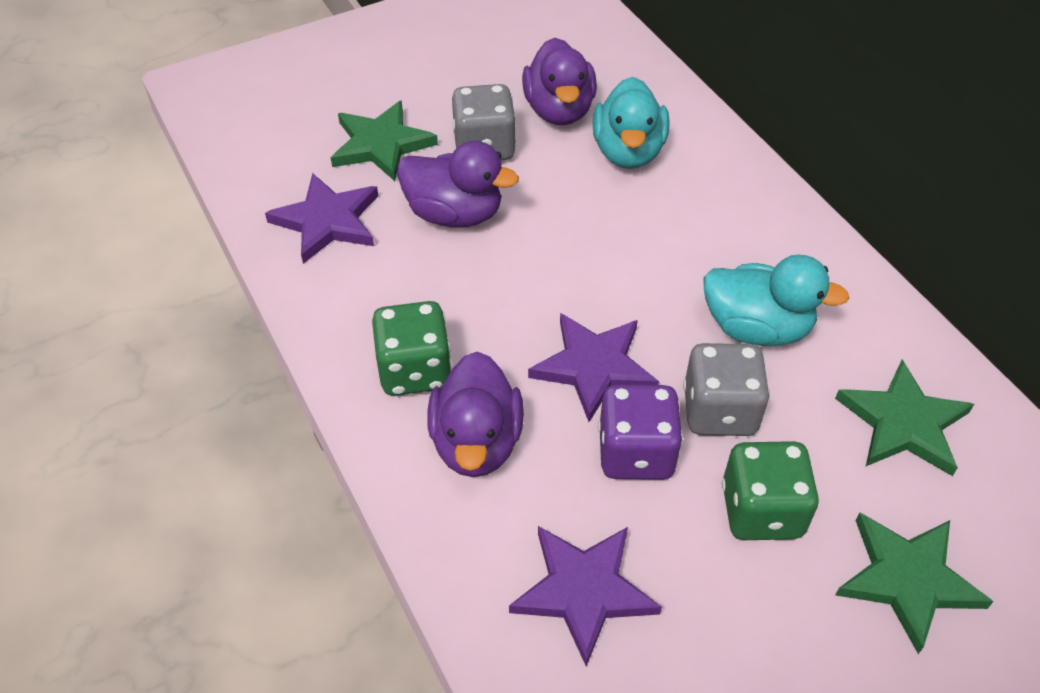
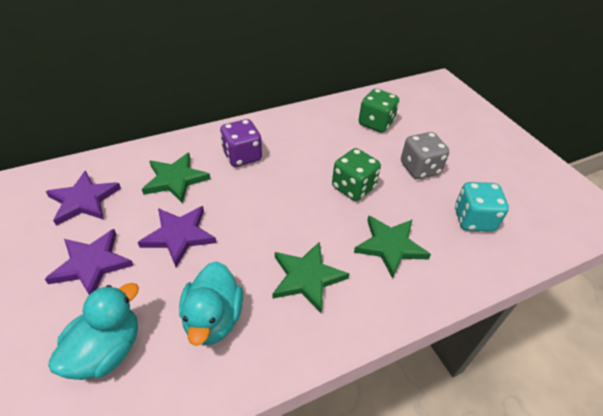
grey dice: 2 -> 1
purple duck: 3 -> 0
turquoise dice: 0 -> 1

